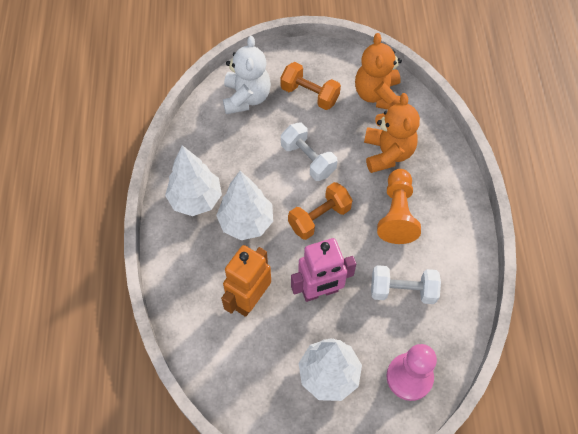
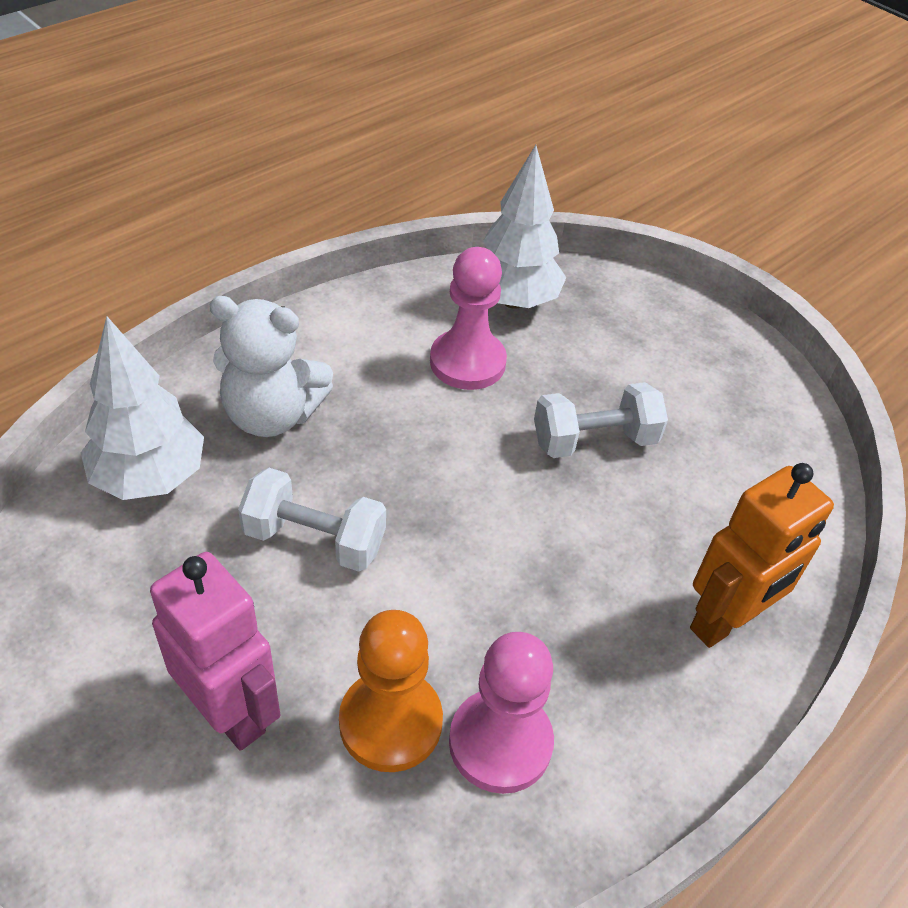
orange dumbbell: 2 -> 0
orange teddy bear: 2 -> 0
pink pawn: 1 -> 2
white tree: 3 -> 2

